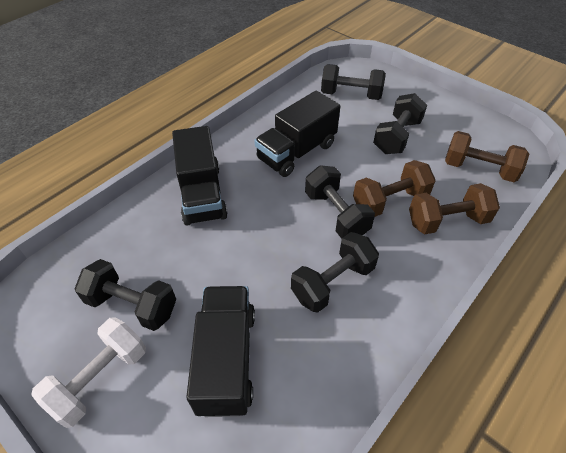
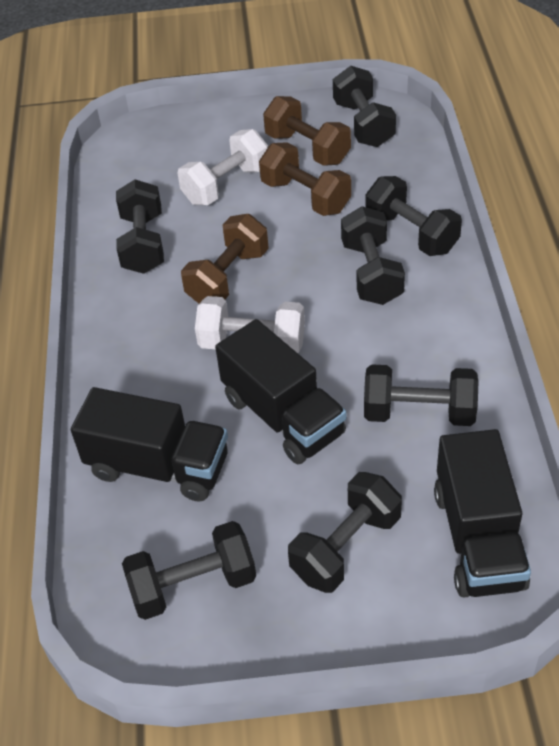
black dumbbell: 5 -> 7
white dumbbell: 1 -> 2

